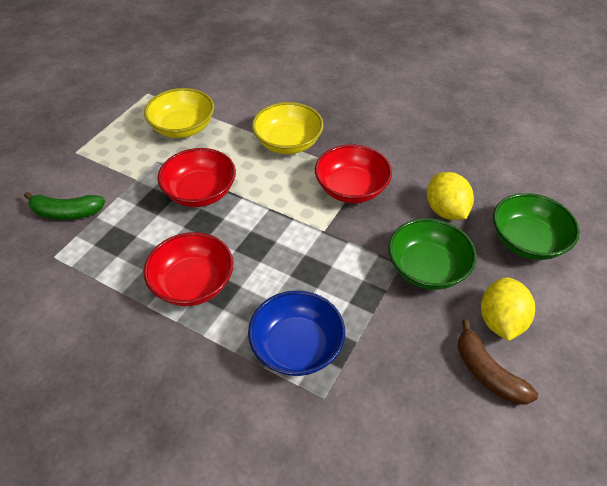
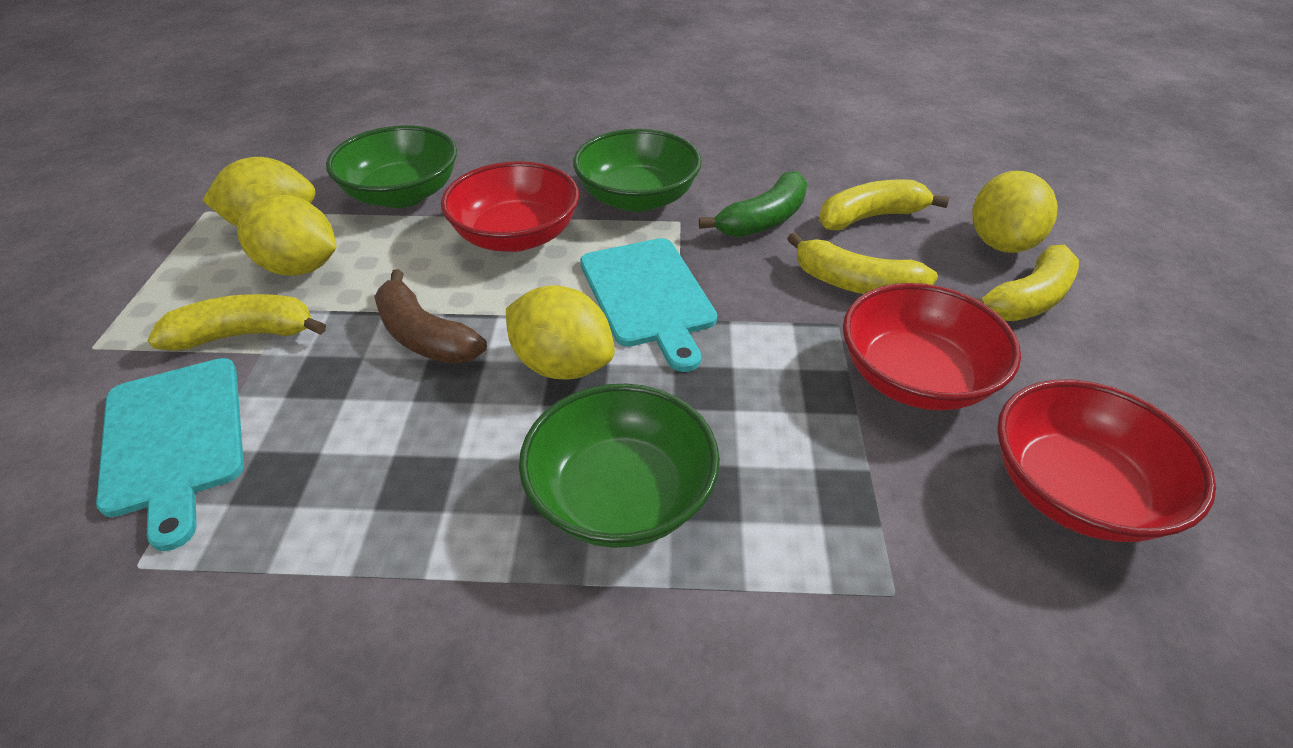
blue bowl: 1 -> 0
green bowl: 2 -> 3
turquoise cutting board: 0 -> 2
yellow banana: 0 -> 4
yellow bowl: 2 -> 0
yellow lemon: 2 -> 4

